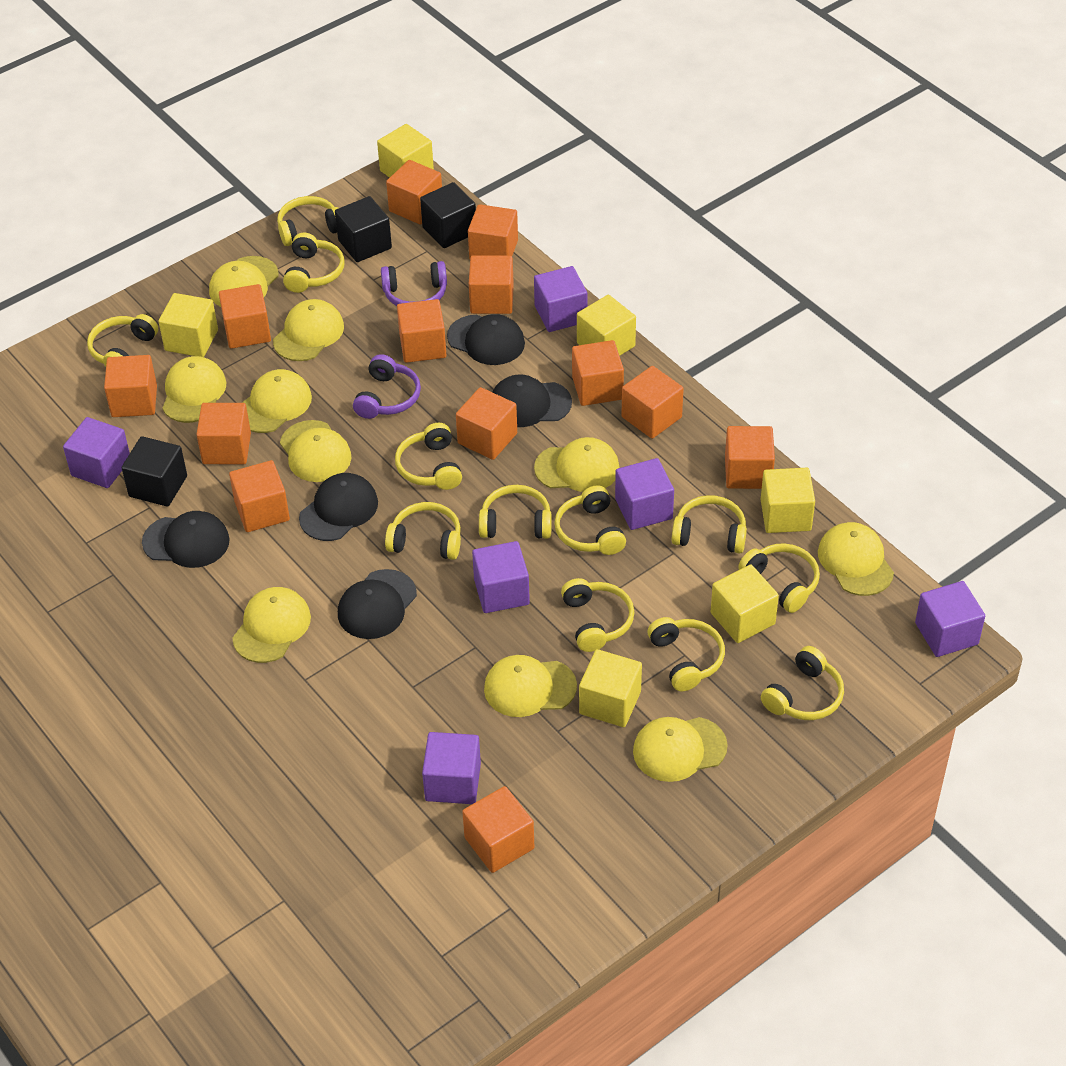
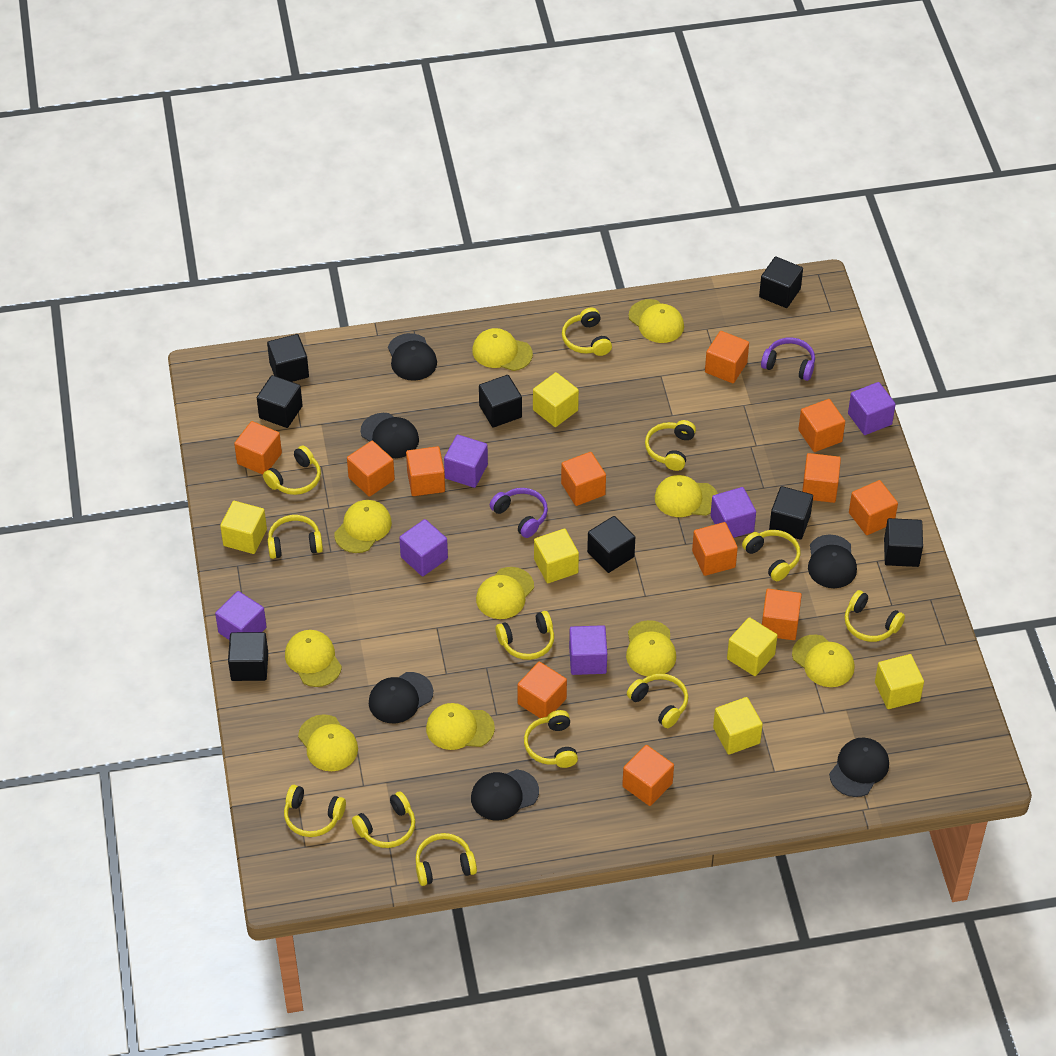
black cap: 5 -> 6
black cube: 3 -> 8
orange cube: 13 -> 12

